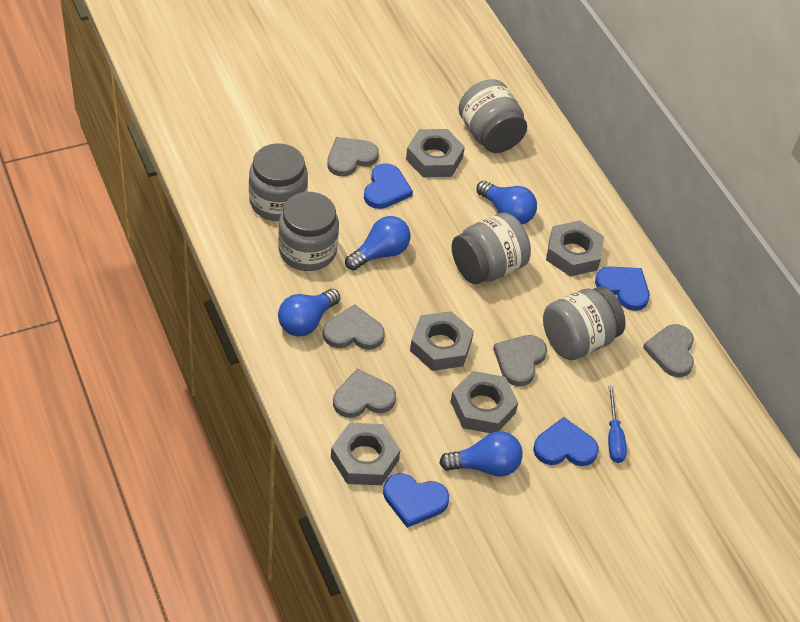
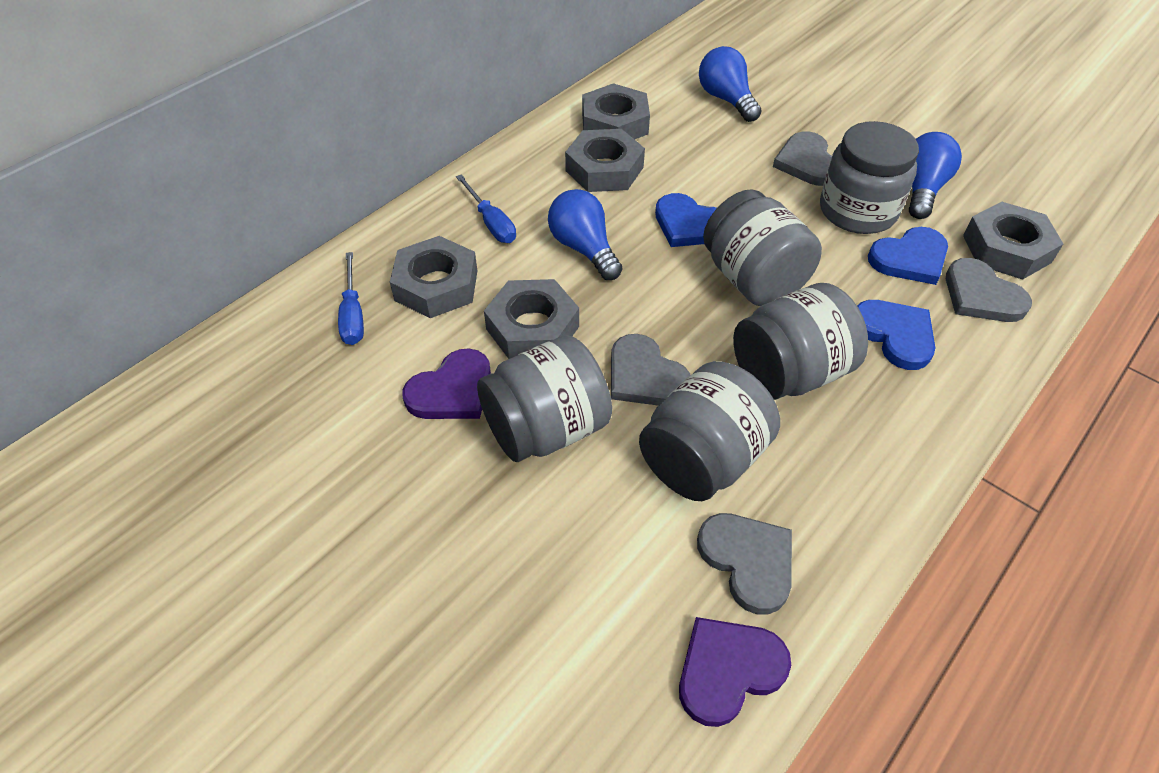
blue heart: 4 -> 3
blue light bulb: 4 -> 3
blue screwdriver: 1 -> 2
grey heart: 5 -> 4
purple heart: 0 -> 2

